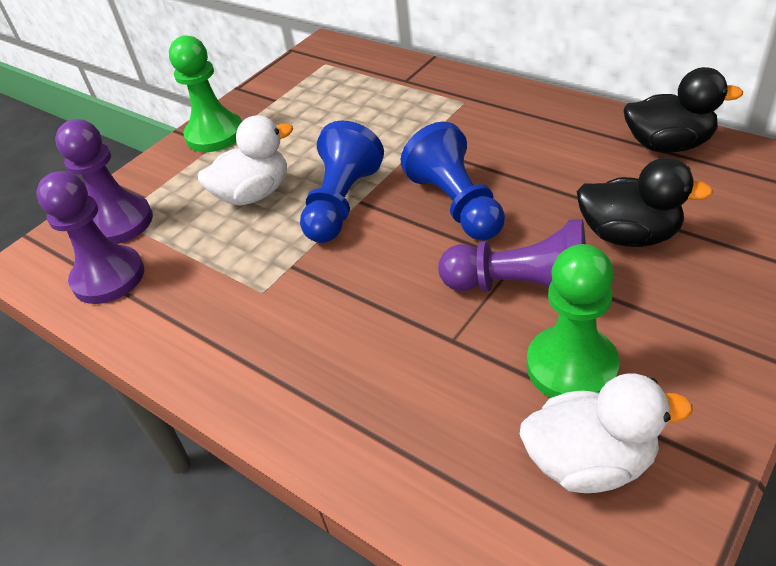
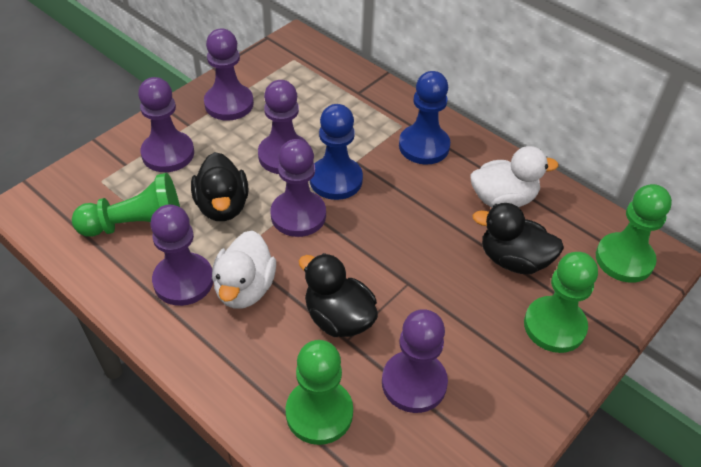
black duck: 2 -> 3
green pawn: 2 -> 4
purple pawn: 3 -> 6

